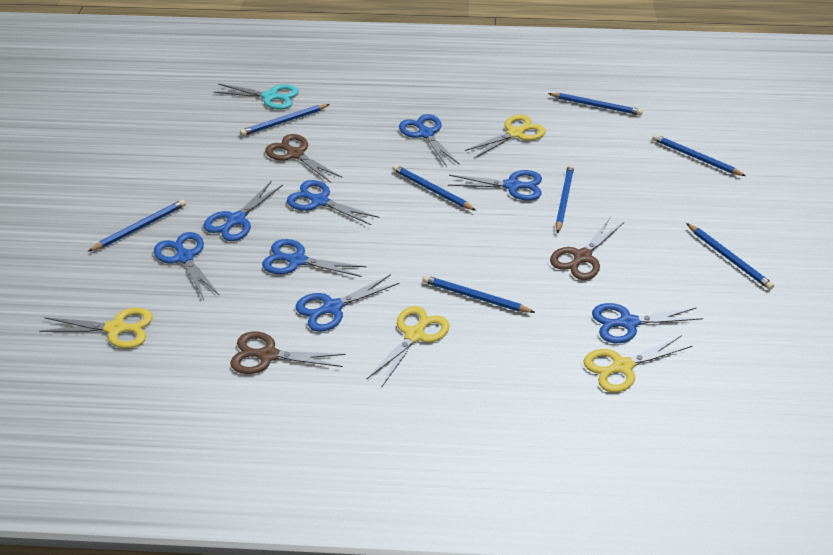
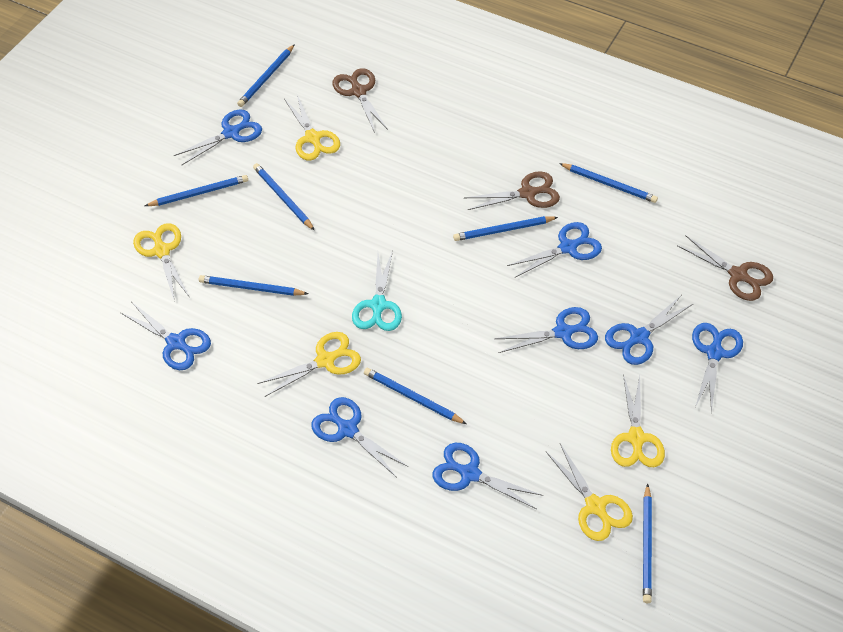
yellow scissors: 4 -> 5

